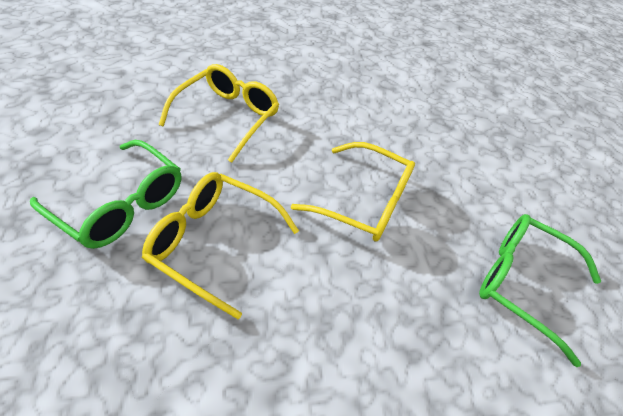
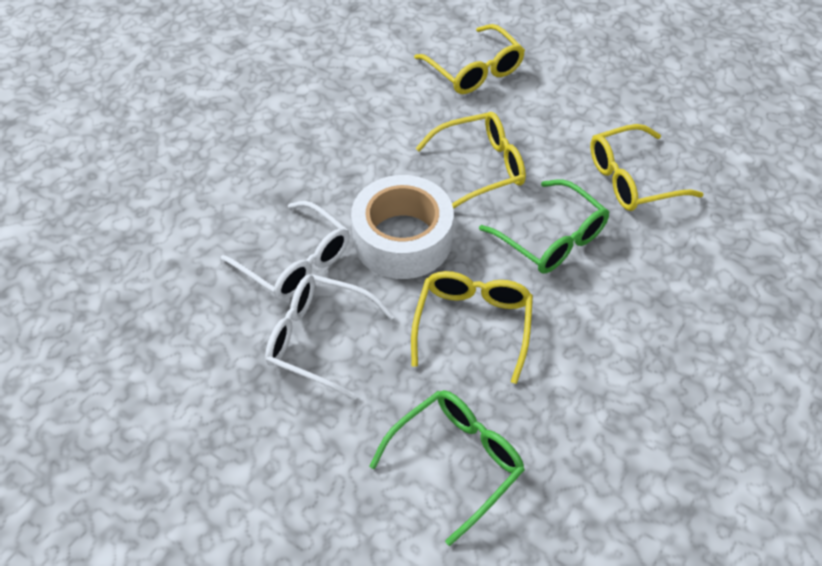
white glasses: 0 -> 2
white tape: 0 -> 1
yellow glasses: 3 -> 4

